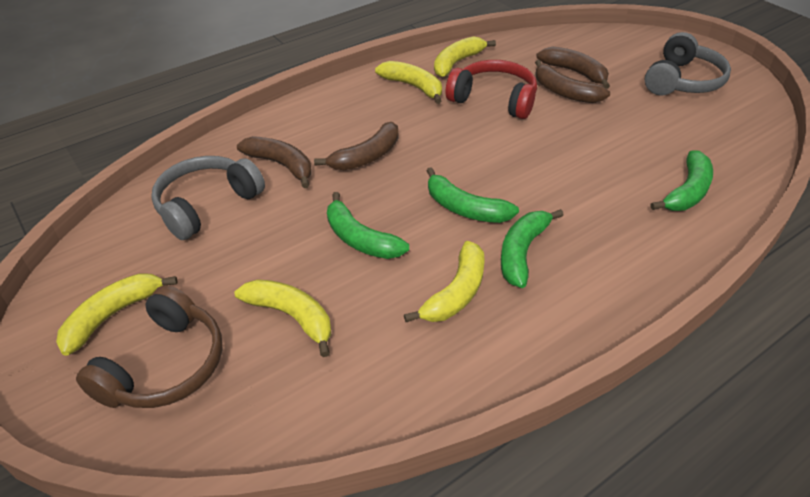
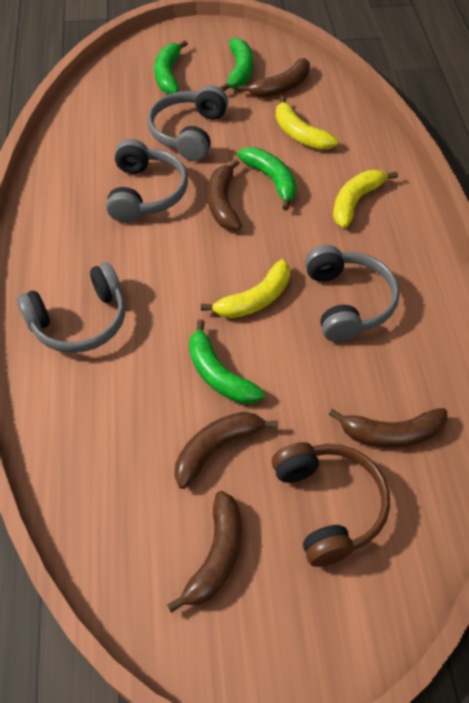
brown banana: 4 -> 5
grey headphones: 2 -> 4
red headphones: 1 -> 0
yellow banana: 5 -> 3

